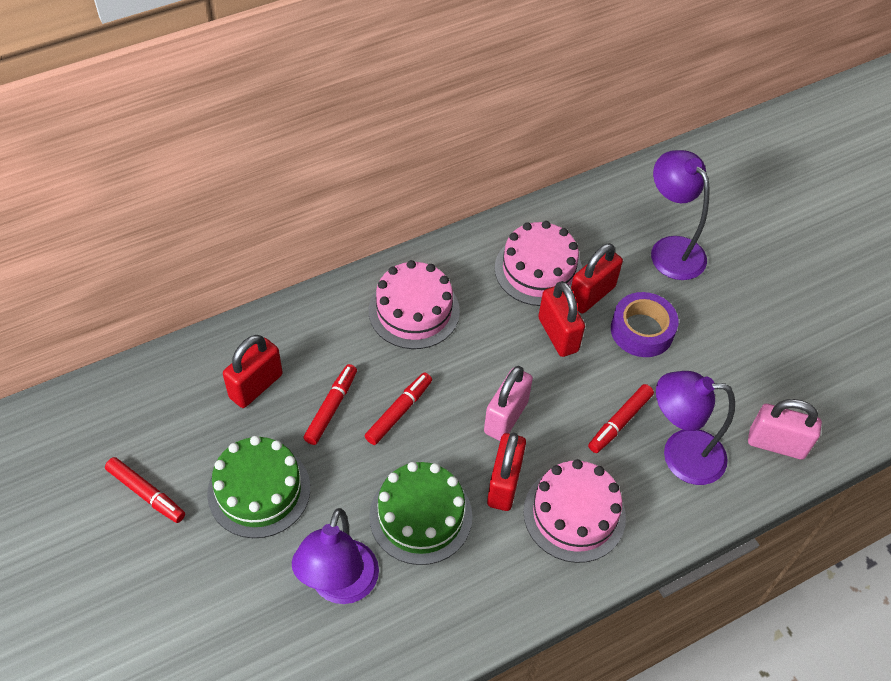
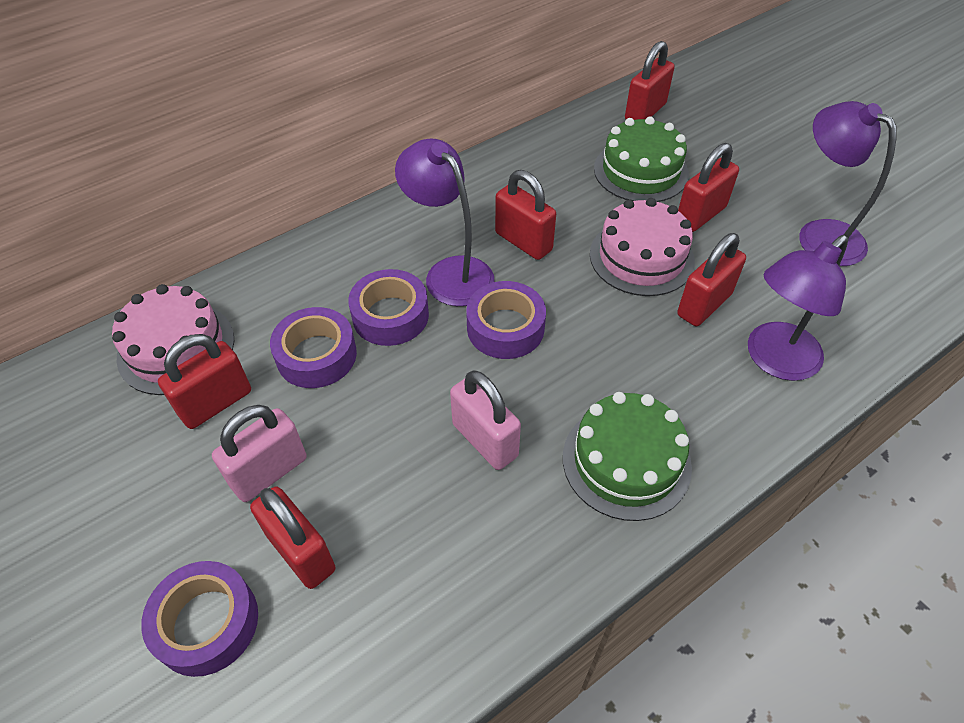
pink cake: 3 -> 2
purple tape: 1 -> 4
red marker: 4 -> 0
red padlock: 4 -> 6

